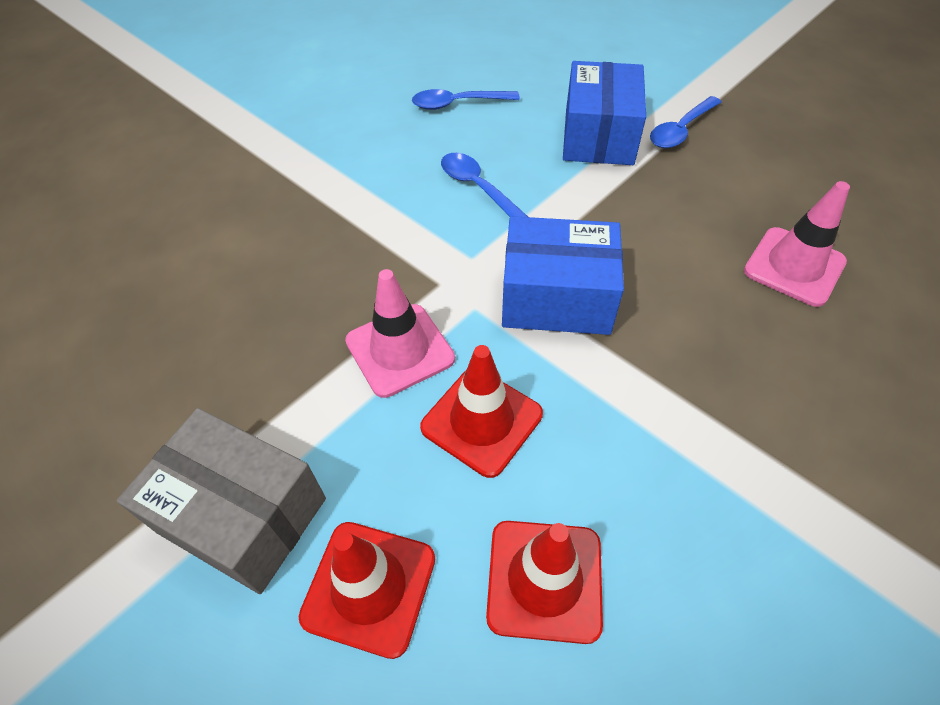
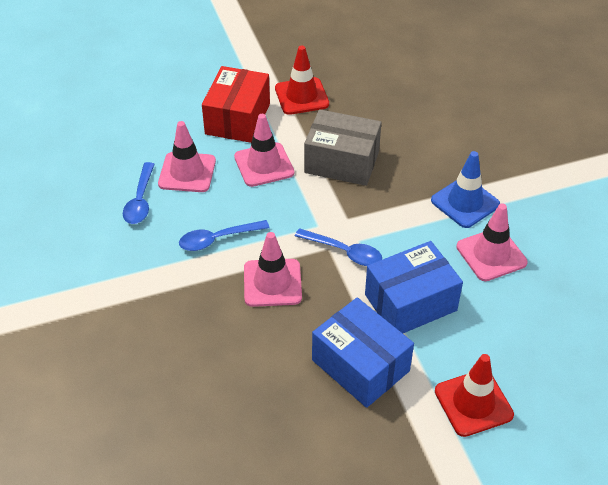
blue traffic cone: 0 -> 1
pink traffic cone: 2 -> 4
red box: 0 -> 1
red traffic cone: 3 -> 2

